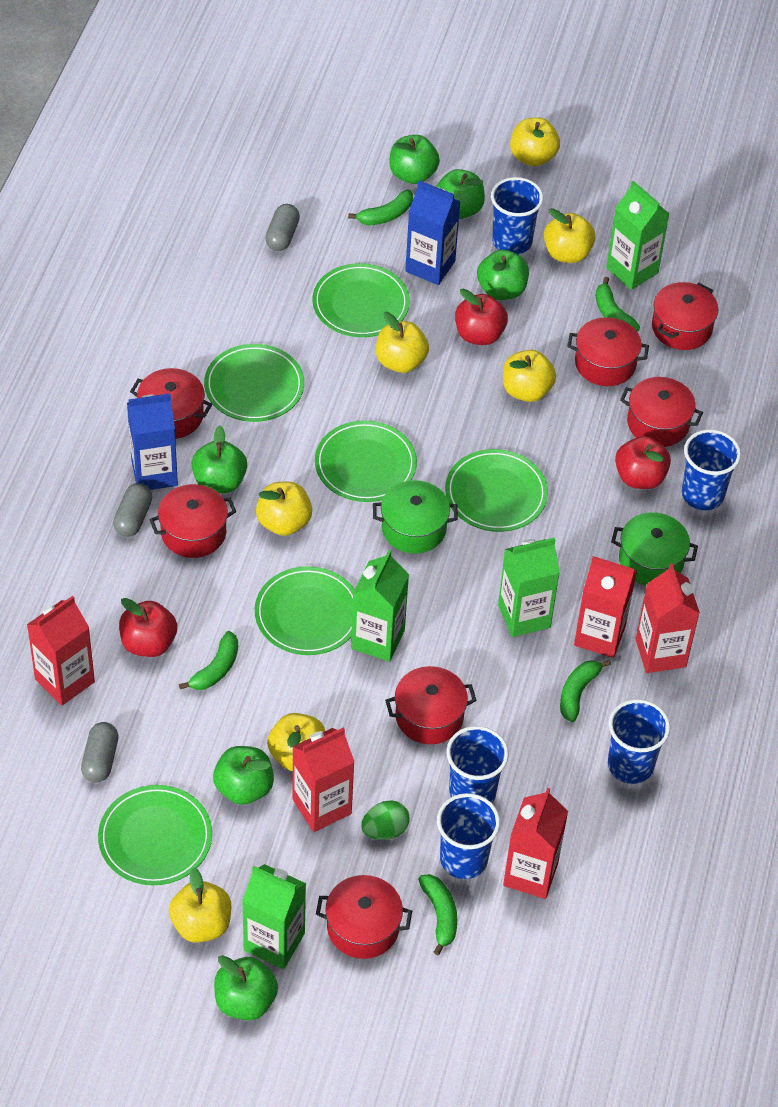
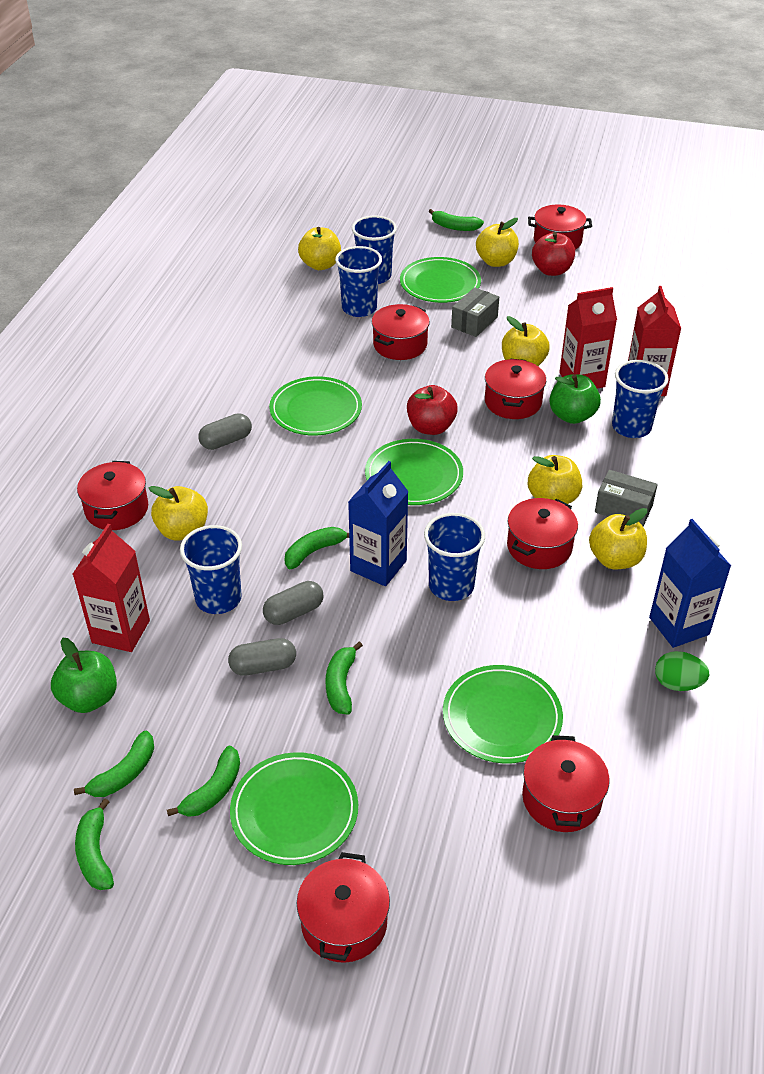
green apple: 6 -> 2
green banana: 5 -> 6
green carton: 4 -> 0
green plate: 6 -> 5
green pot: 2 -> 0
grey box: 0 -> 2
red apple: 3 -> 2
red carton: 5 -> 3
yellow apple: 7 -> 6

